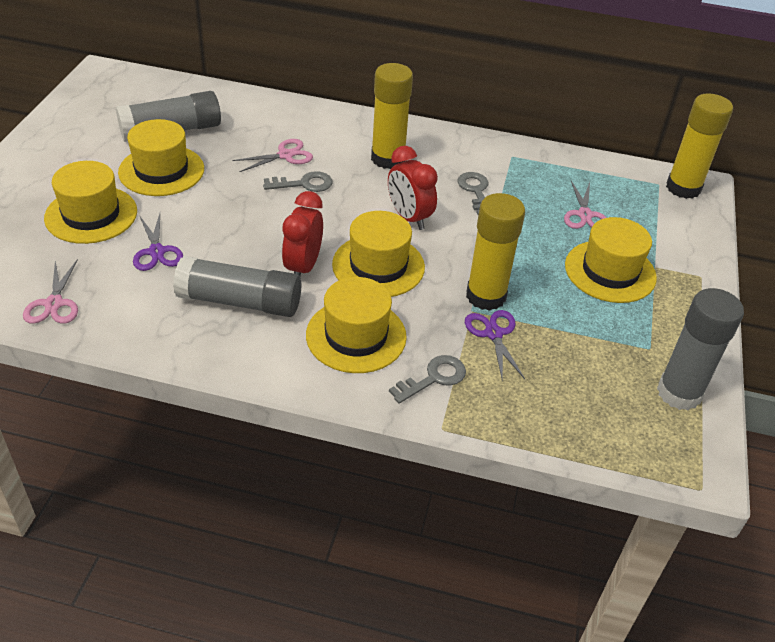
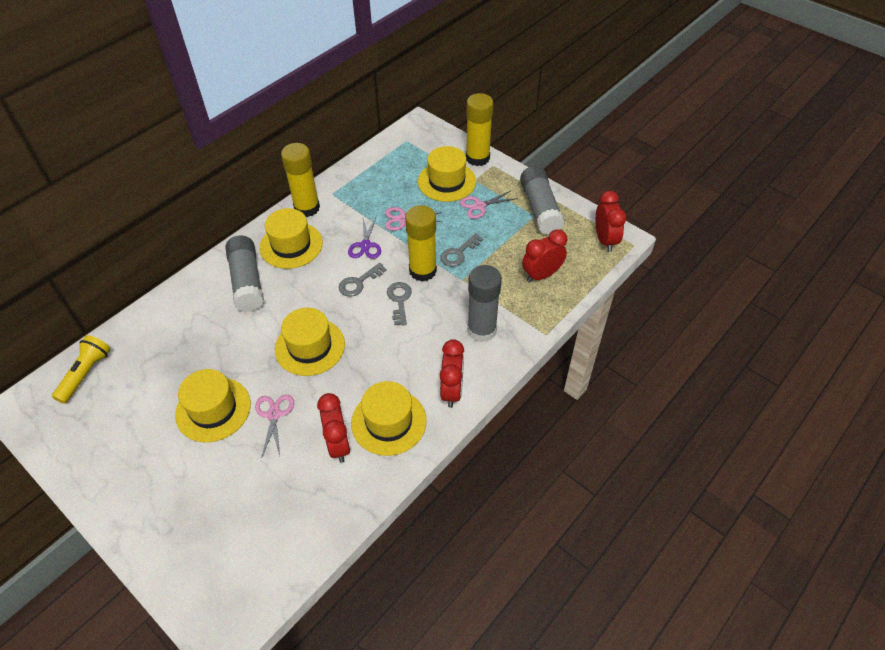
purple scissors: 2 -> 1
red clock: 2 -> 4
yellow flashlight: 0 -> 1

